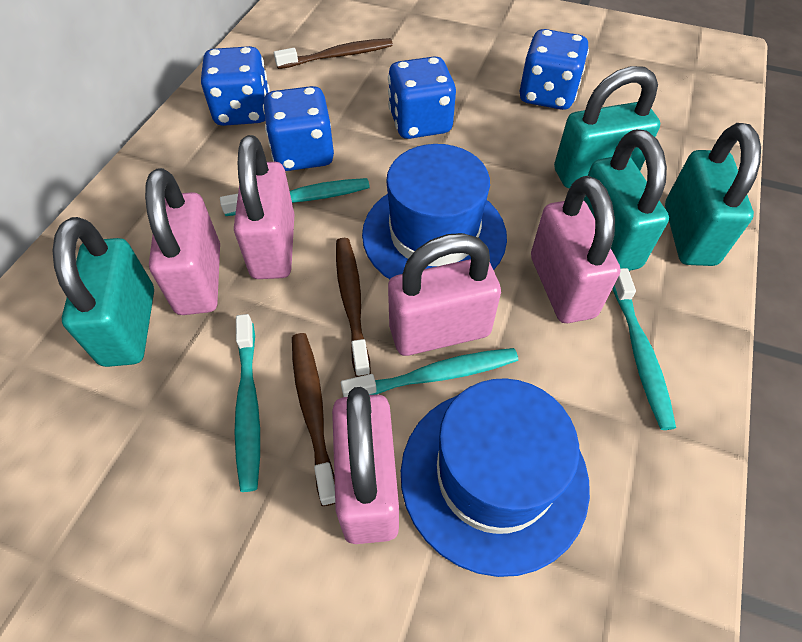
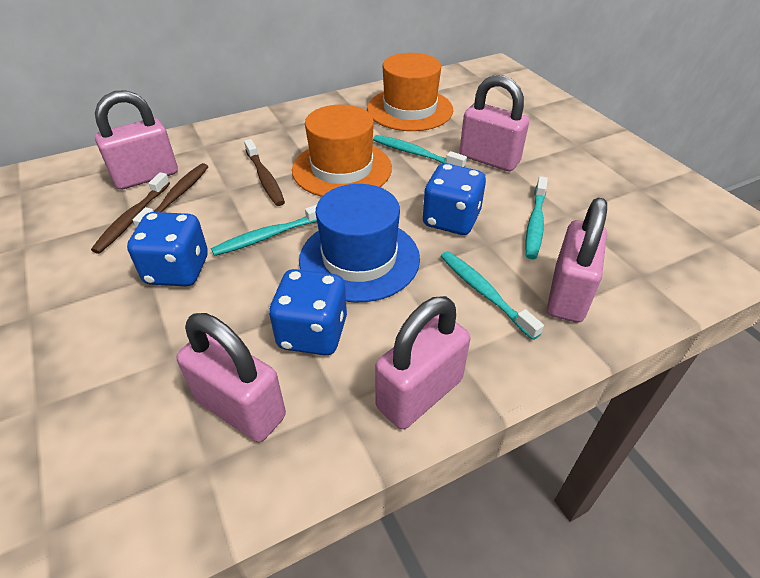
blue dice: 4 -> 3
blue hat: 2 -> 1
orange hat: 0 -> 2
turquoise padlock: 4 -> 0

